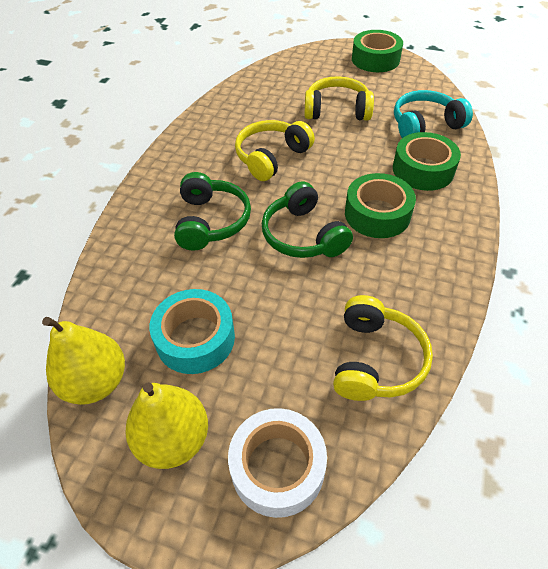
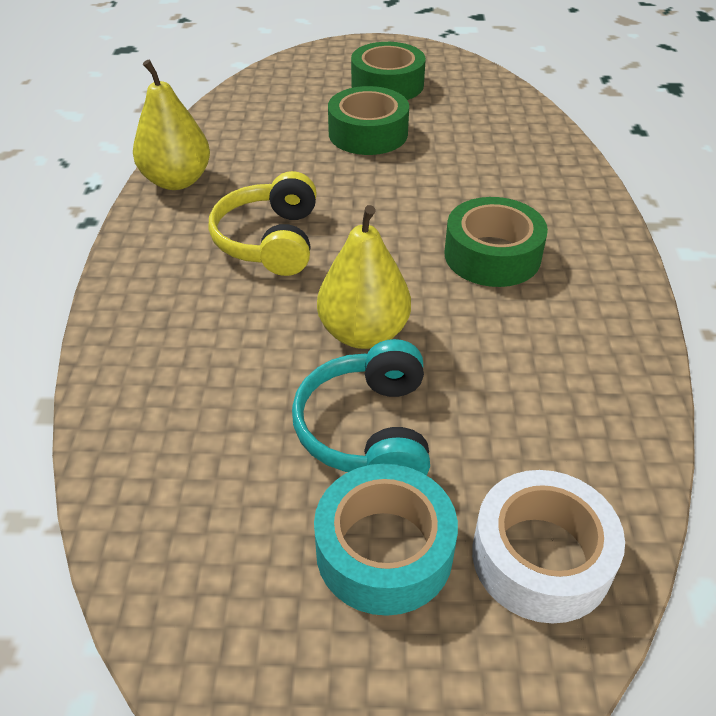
green headphones: 2 -> 0
yellow headphones: 3 -> 1

